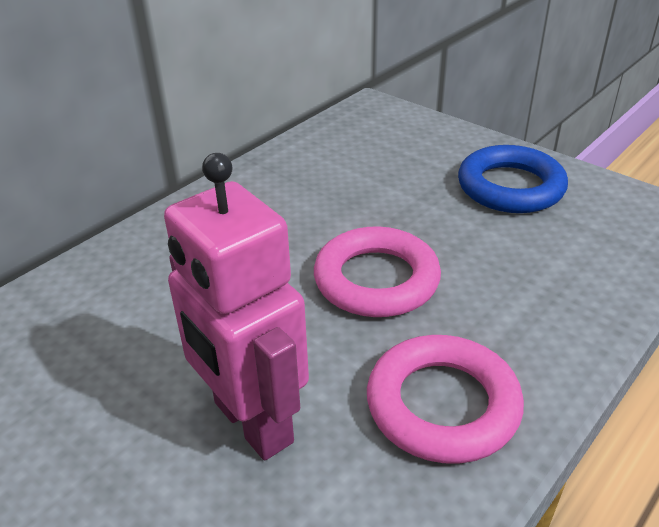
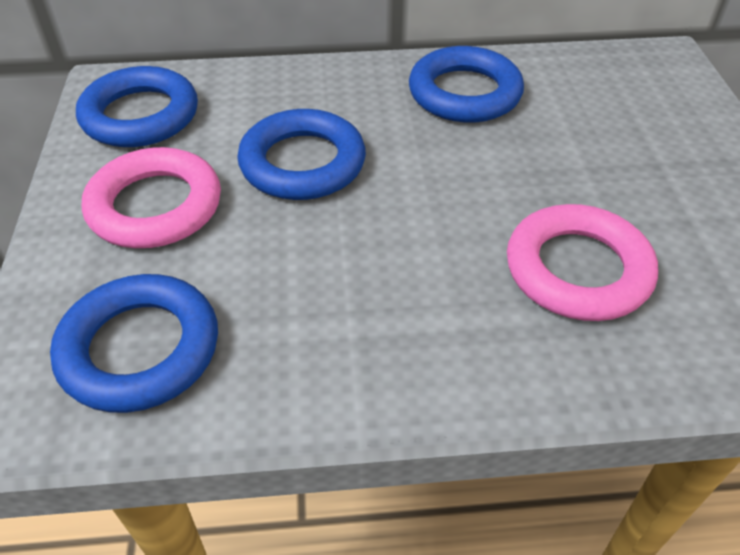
blue ring: 1 -> 4
pink robot: 1 -> 0

